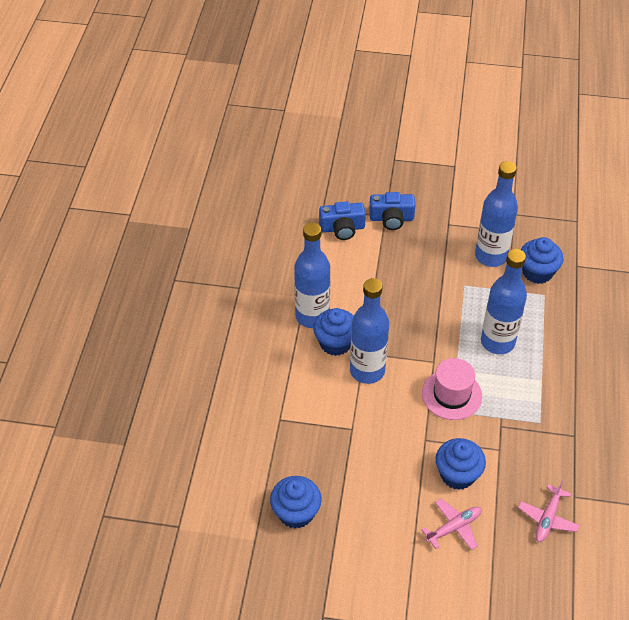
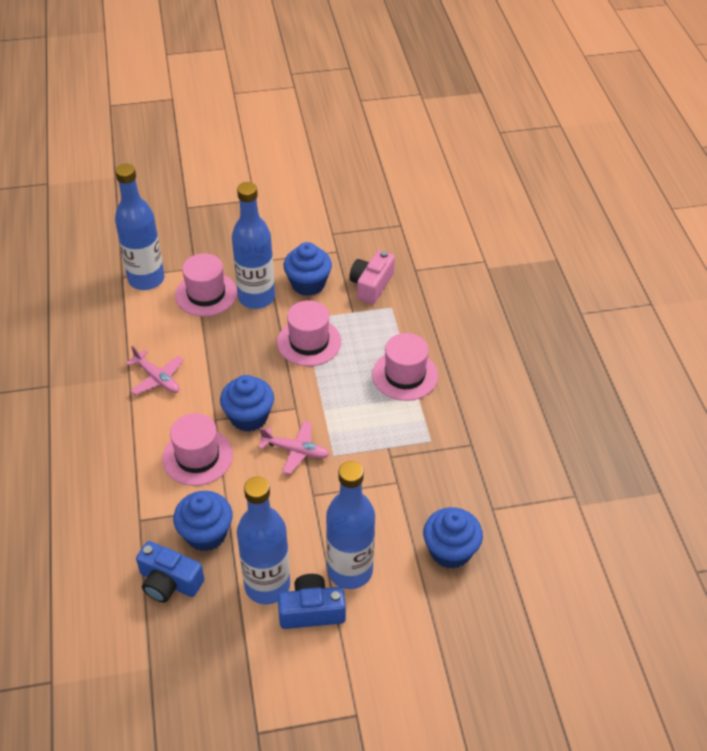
pink camera: 0 -> 1
pink hat: 1 -> 4

